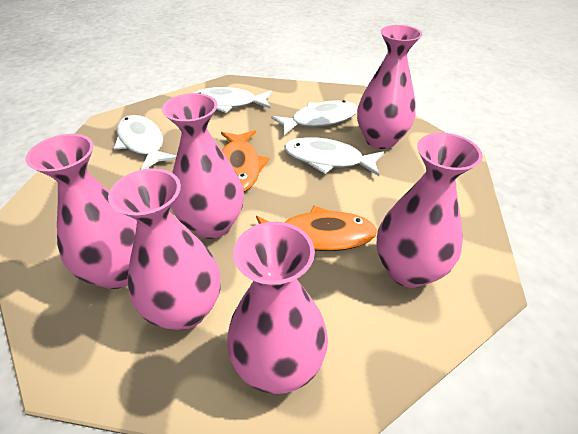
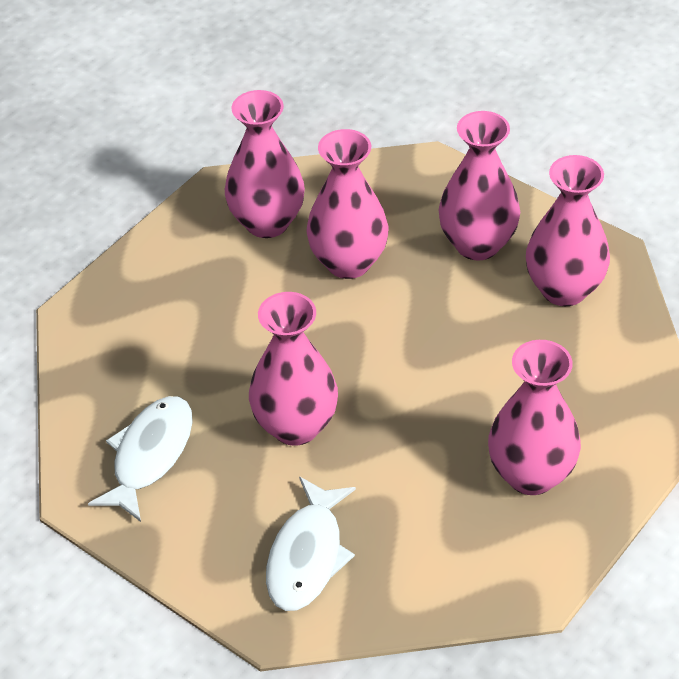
orange fish: 2 -> 0
white fish: 4 -> 2

